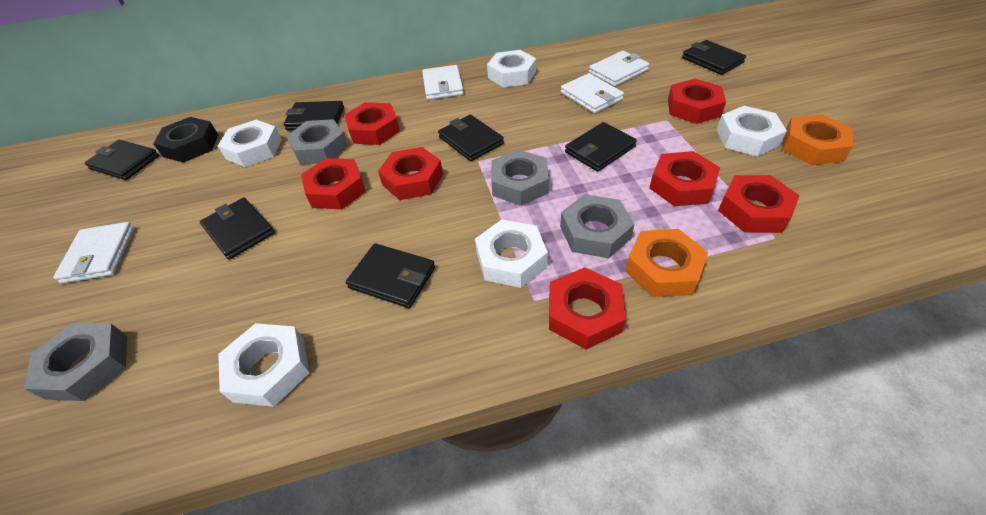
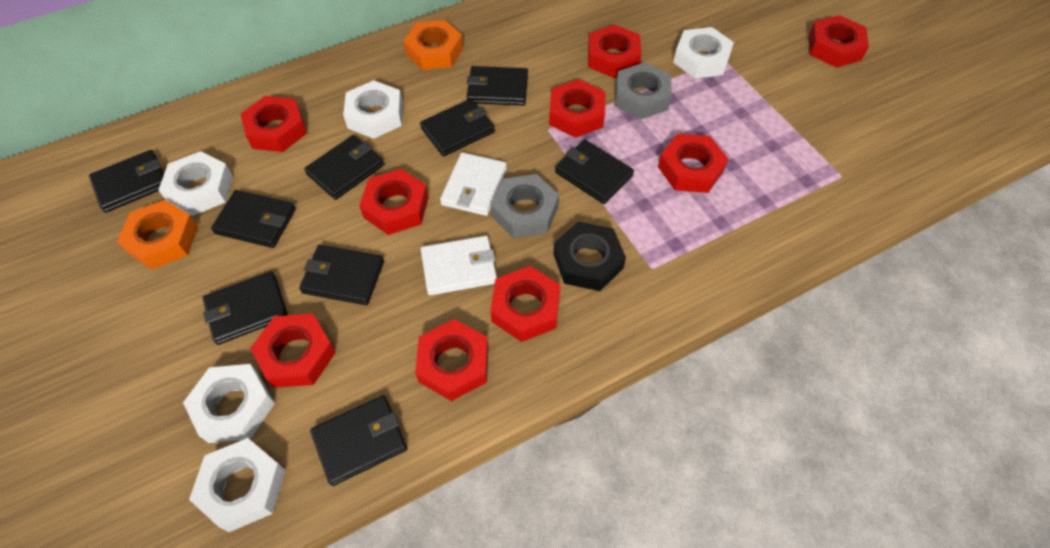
black wallet: 7 -> 9
grey nut: 4 -> 2
red nut: 7 -> 9
white wallet: 4 -> 2

